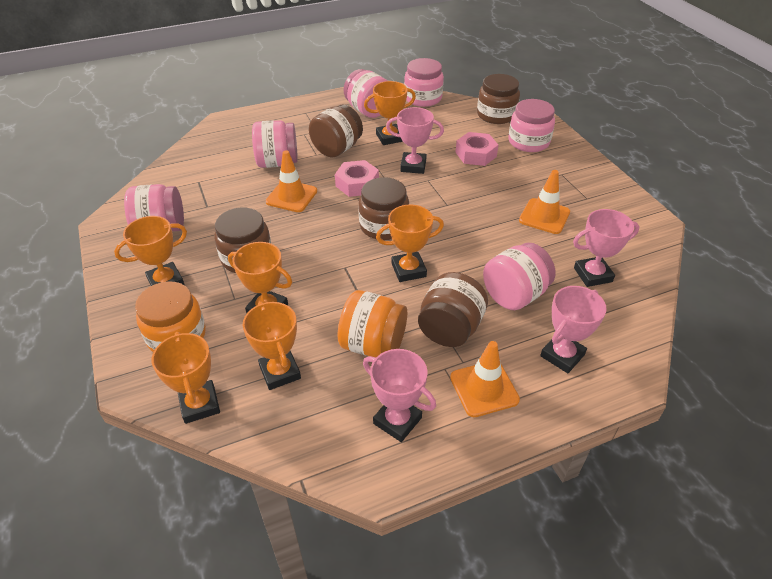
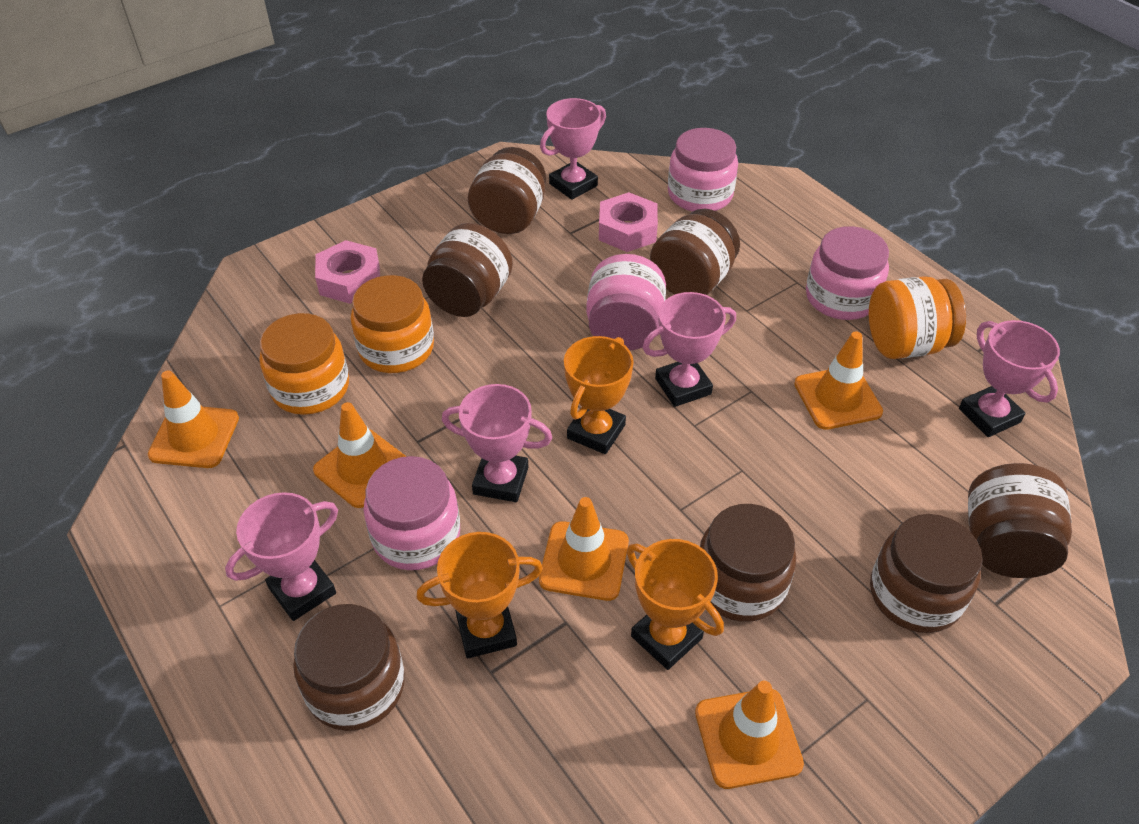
brown jar: 5 -> 7
orange jar: 2 -> 3
orange traffic cone: 3 -> 5
orange trophy: 6 -> 3
pink jar: 6 -> 4
pink trophy: 4 -> 5

